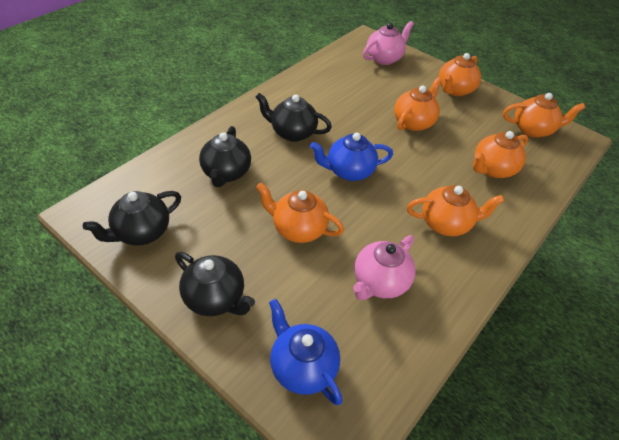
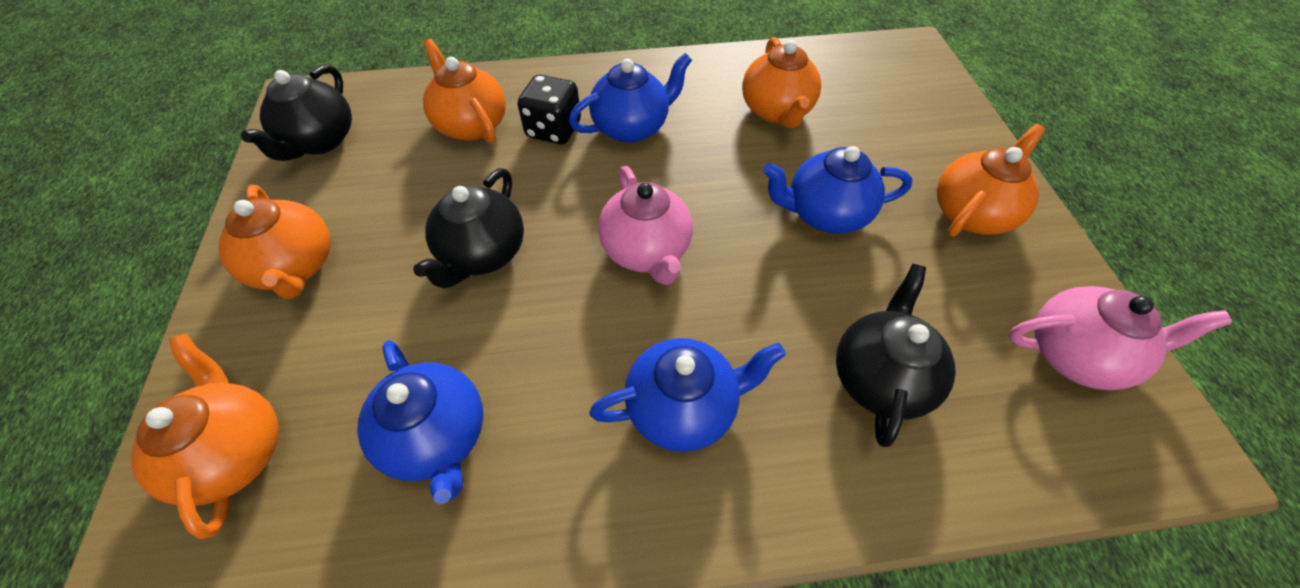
black dice: 0 -> 1
black teapot: 4 -> 3
blue teapot: 2 -> 4
orange teapot: 6 -> 5

